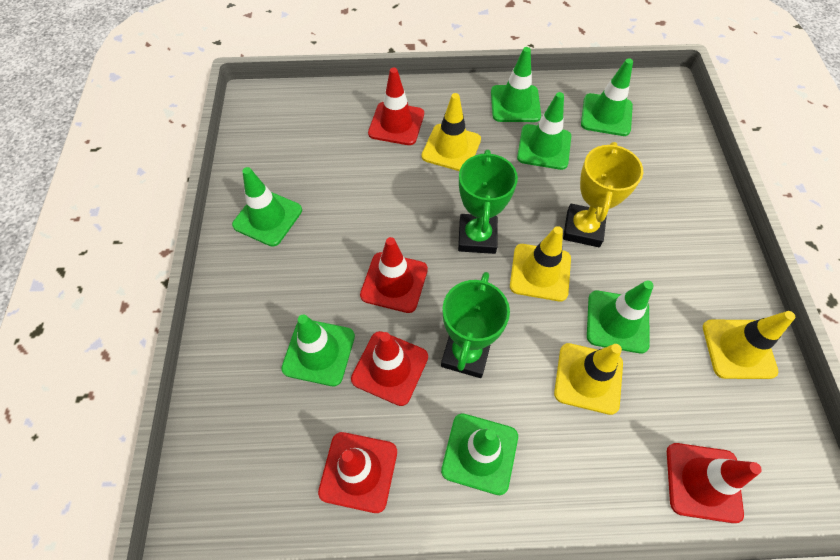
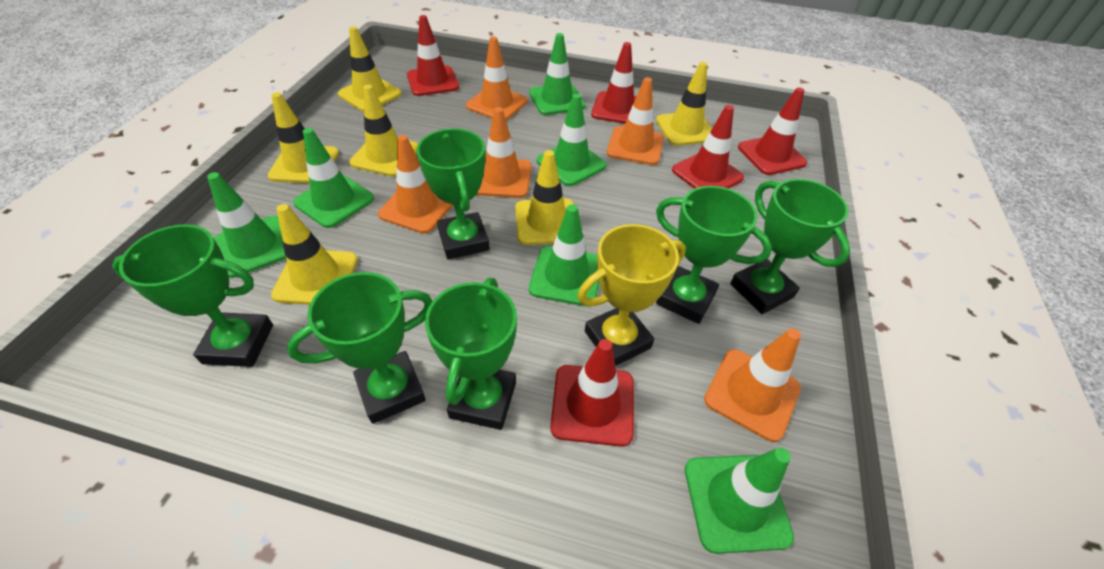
green traffic cone: 7 -> 6
green trophy: 2 -> 6
orange traffic cone: 0 -> 5
yellow traffic cone: 4 -> 6

